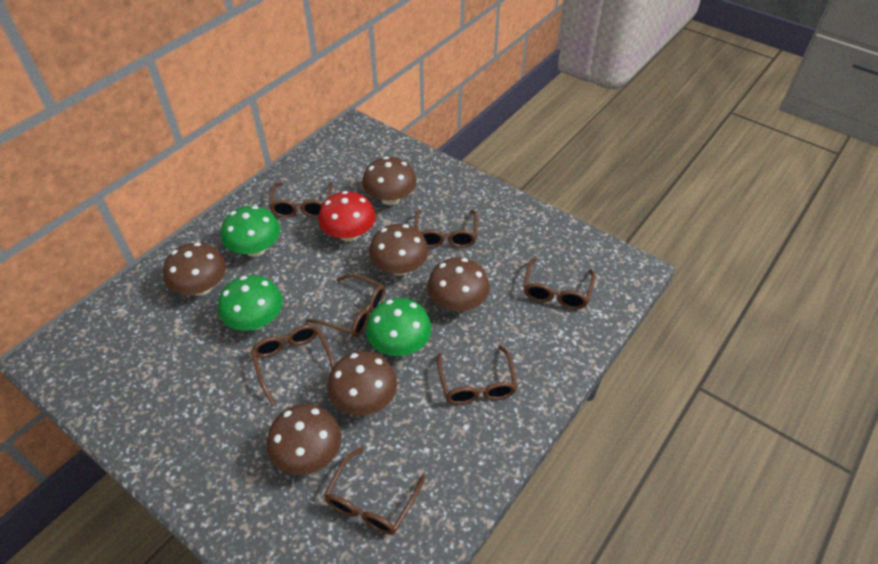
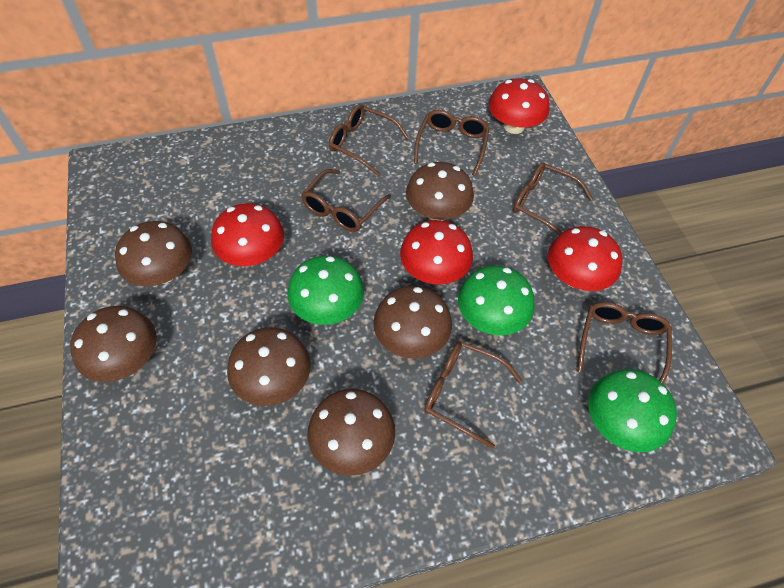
brown glasses: 7 -> 6
red mushroom: 1 -> 4

